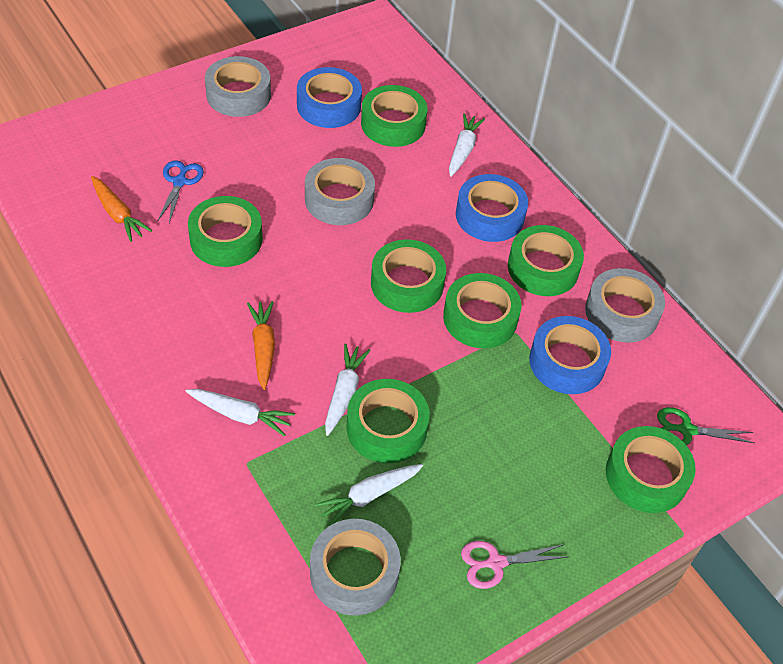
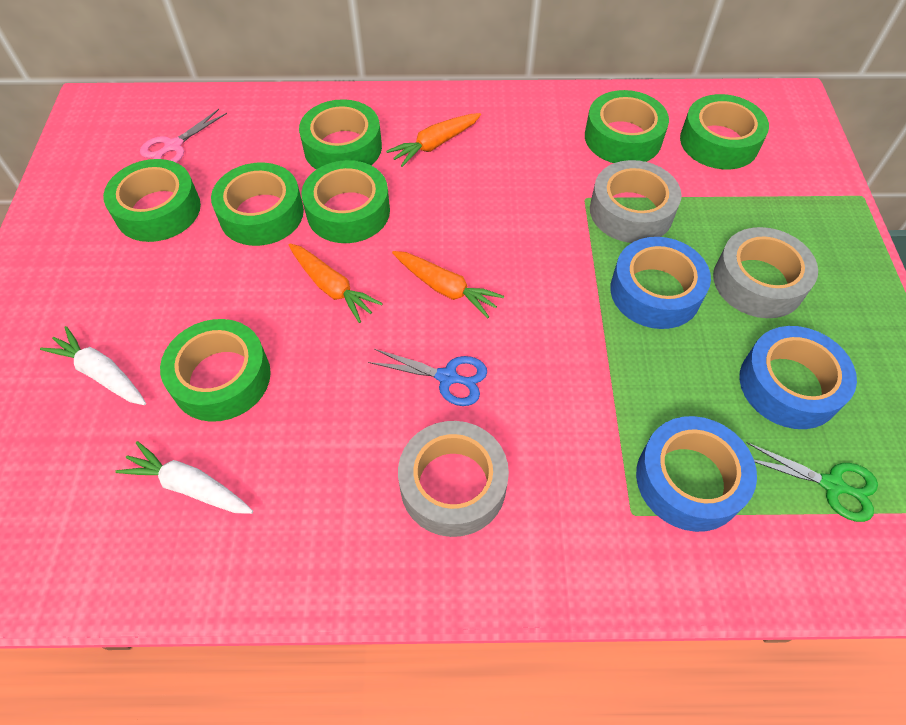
grey tape: 4 -> 3
orange carrot: 2 -> 3
white carrot: 4 -> 2

